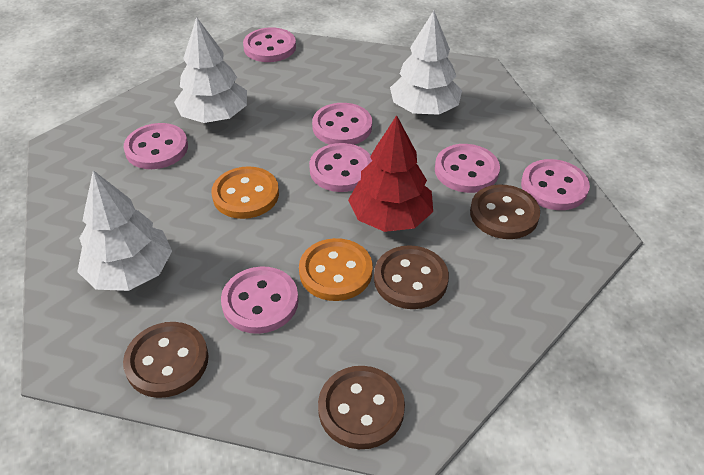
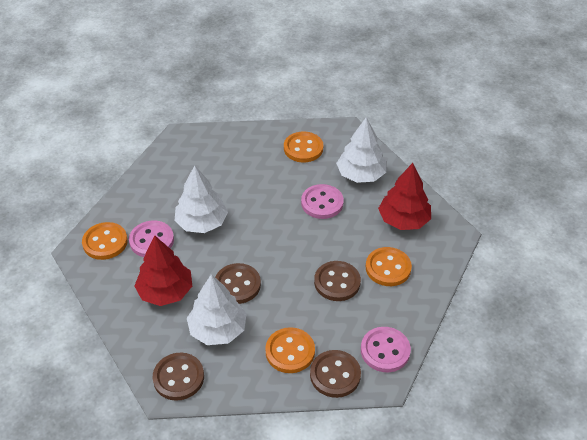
orange button: 2 -> 4
pink button: 7 -> 3
red tree: 1 -> 2

